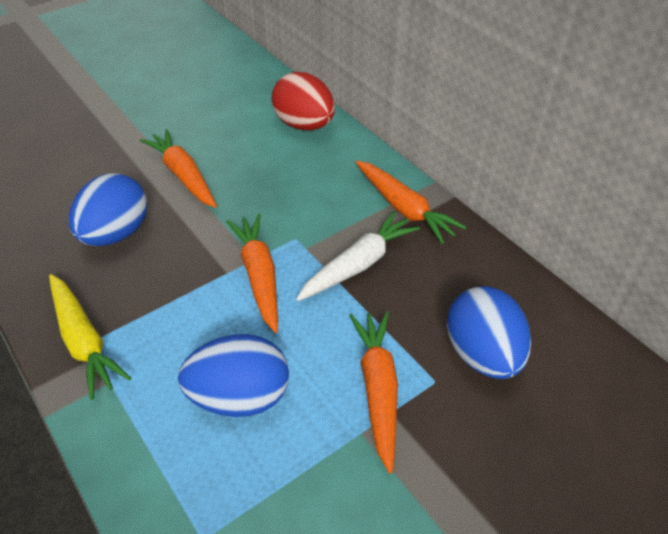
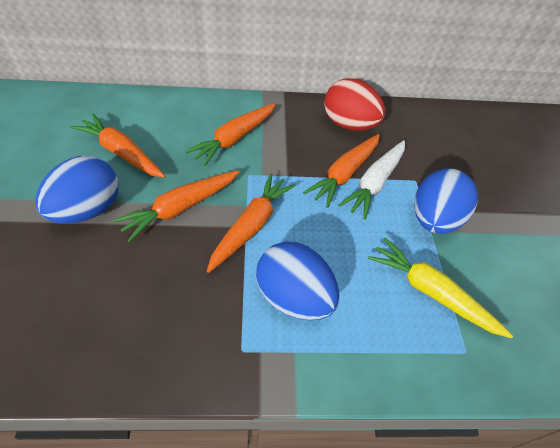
orange carrot: 4 -> 5

